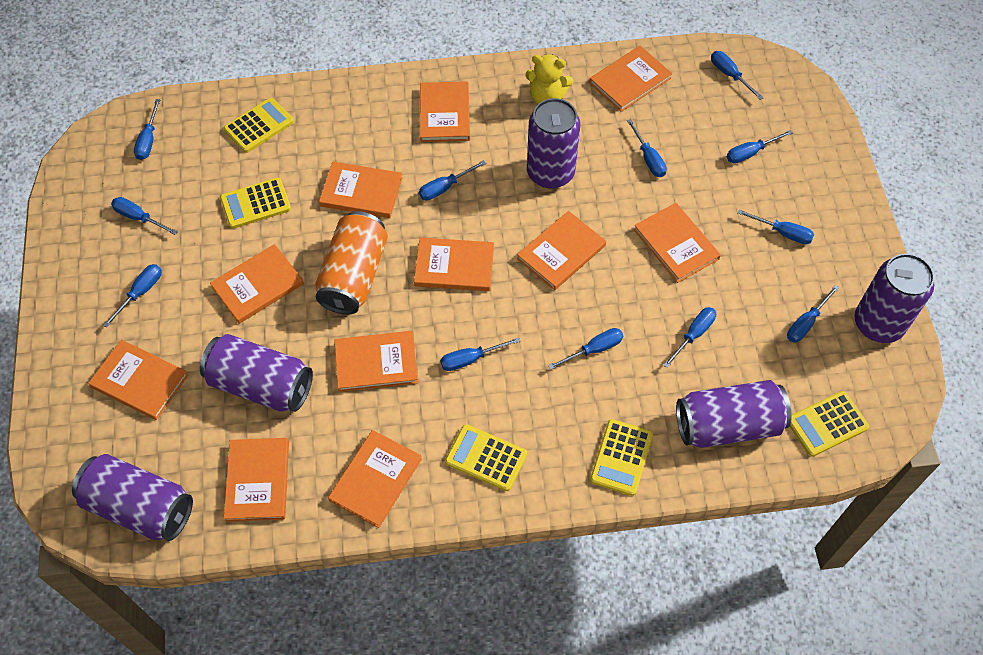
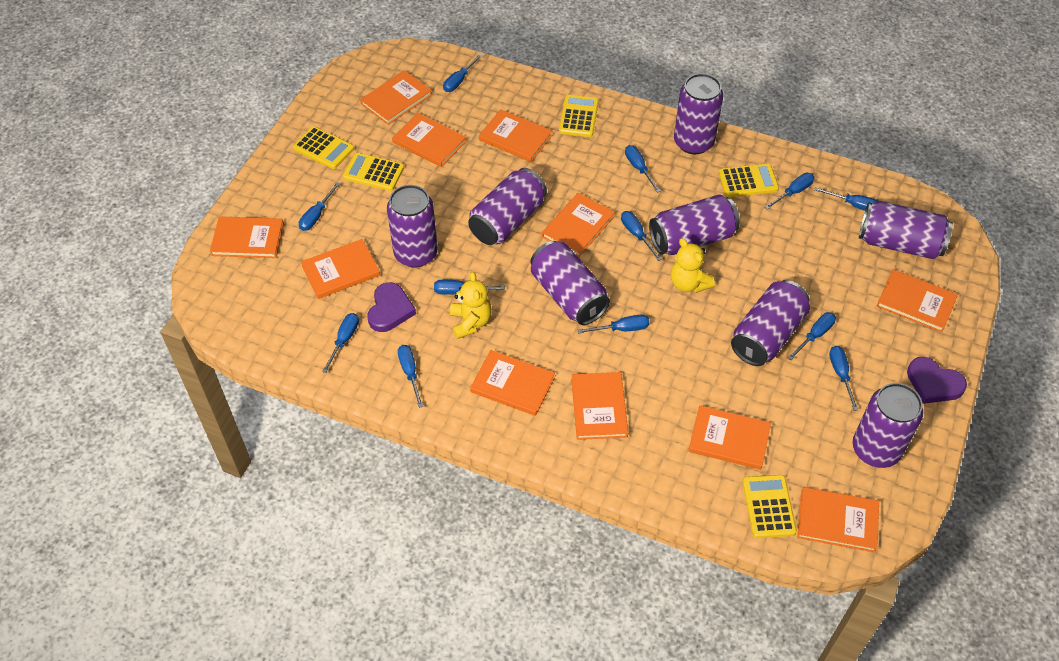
orange can: 1 -> 0
purple can: 5 -> 8
purple heart: 0 -> 2
yellow teddy bear: 1 -> 2

